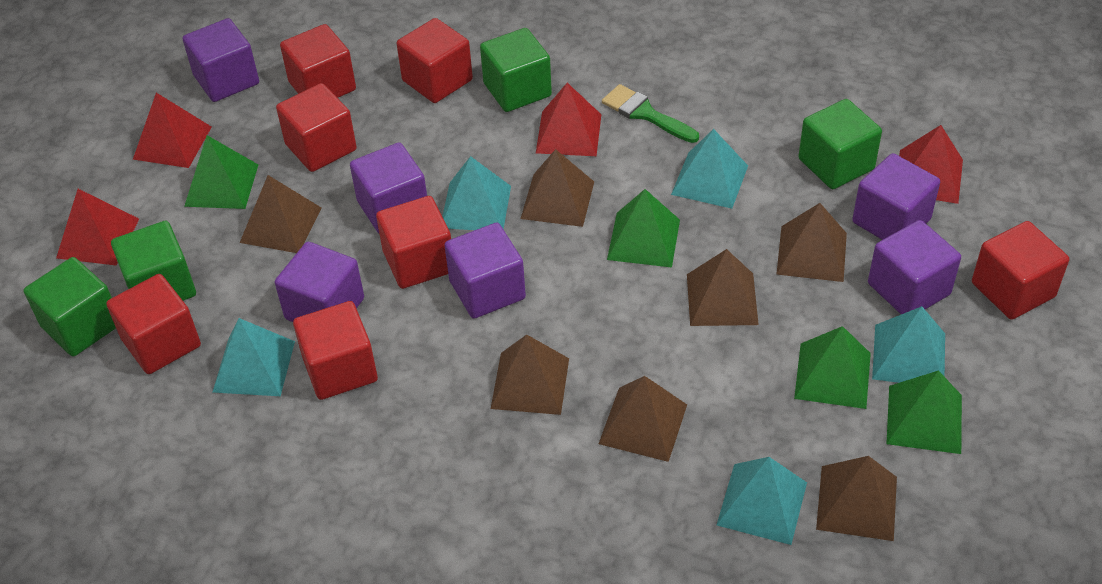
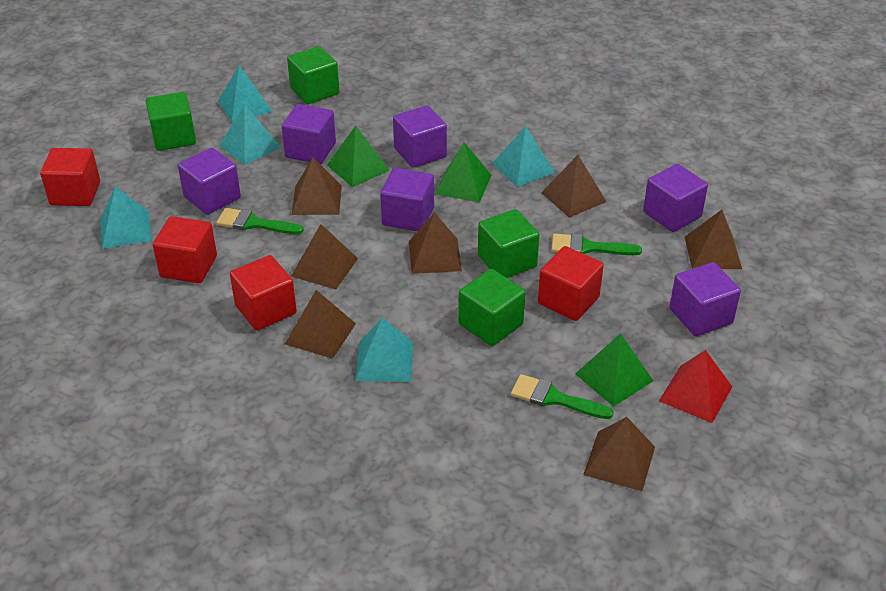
green brush: 1 -> 3
green pyramid: 4 -> 3
red cube: 7 -> 4
red pyramid: 4 -> 1

